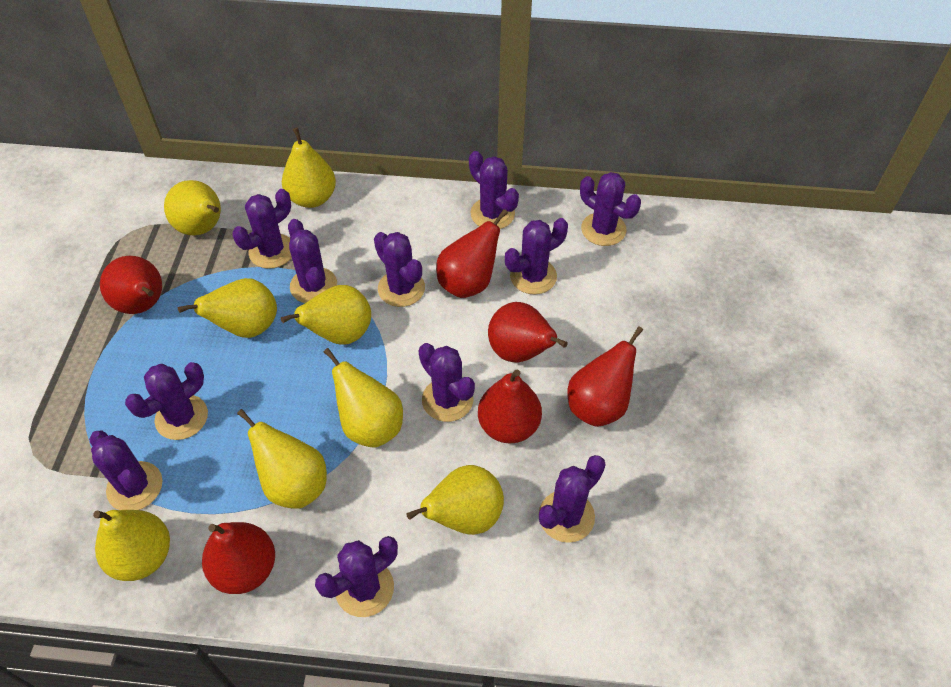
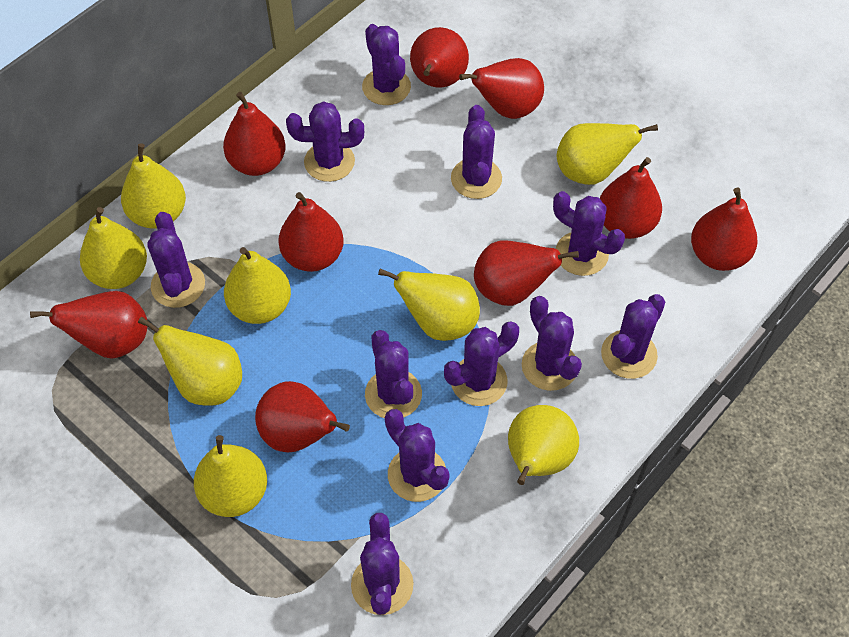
red pear: 6 -> 9

